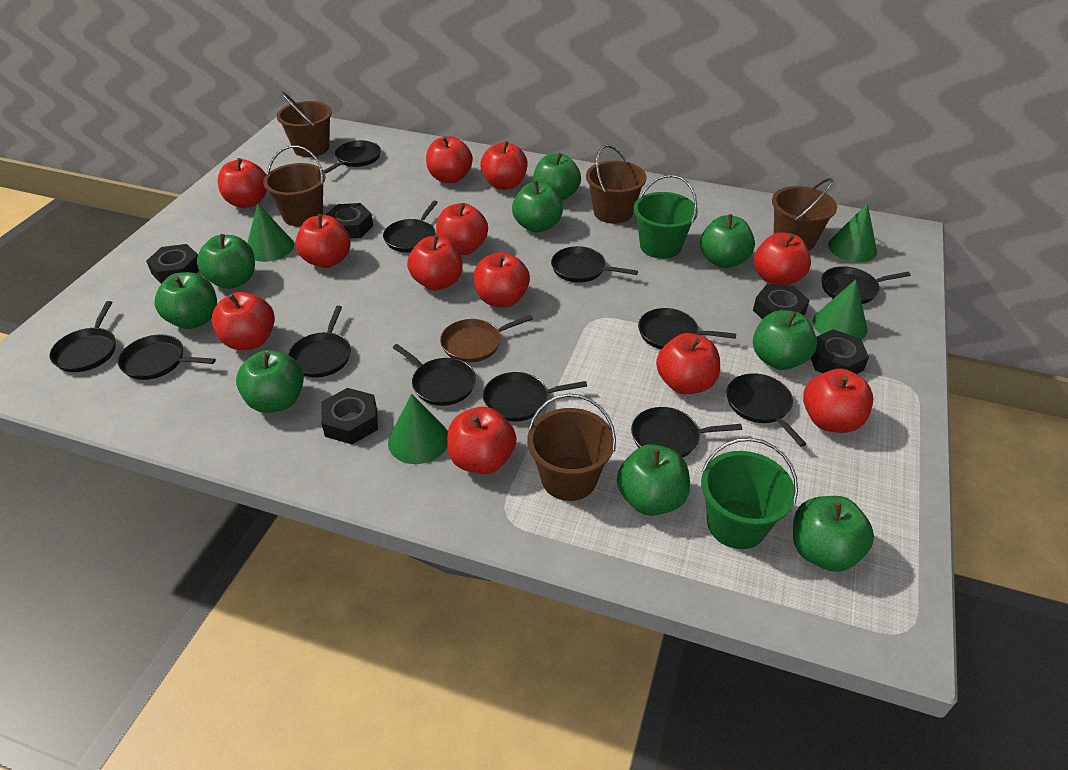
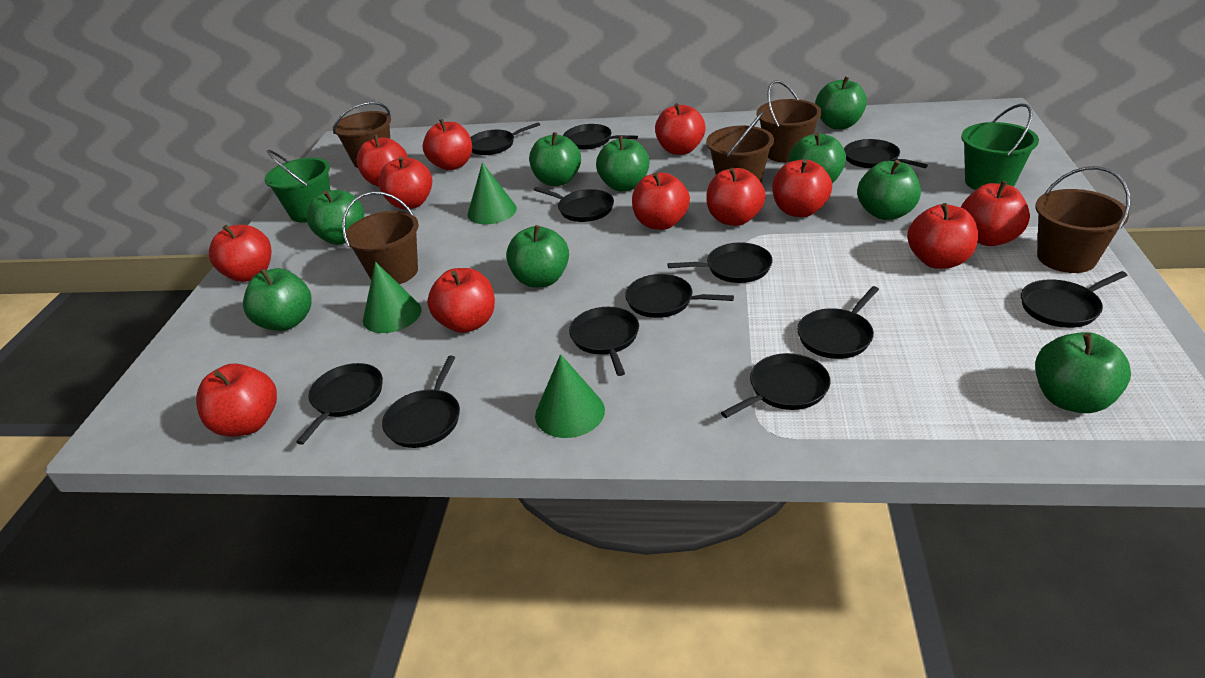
black nut: 5 -> 0
brown pan: 1 -> 0
green cone: 4 -> 3

